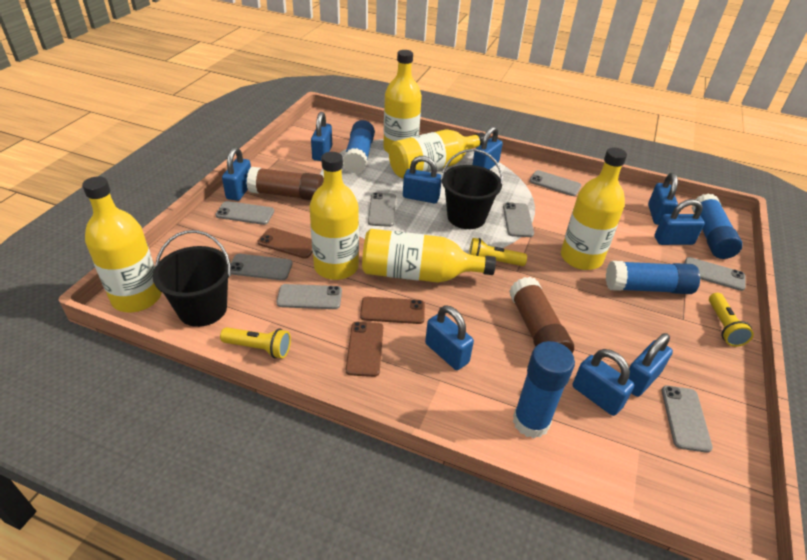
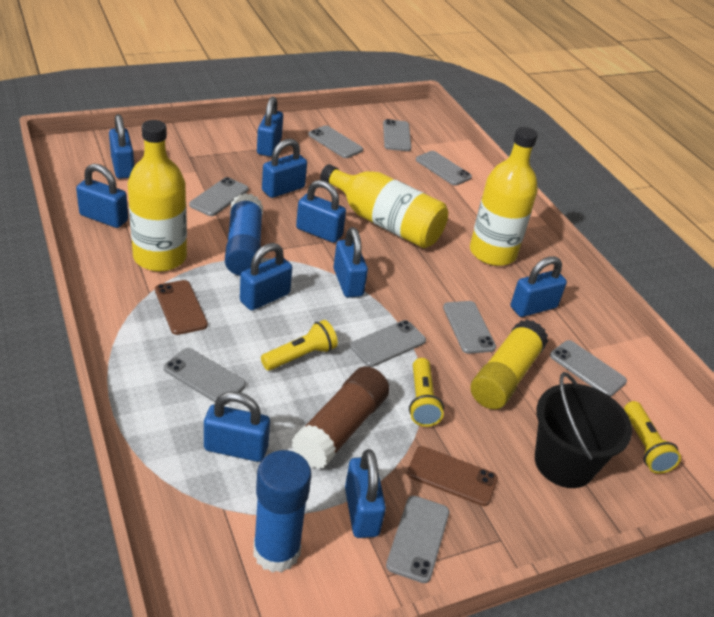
black bucket: 2 -> 1
blue glue stick: 4 -> 2
blue padlock: 9 -> 10
brown glue stick: 2 -> 1
brown phone: 3 -> 2
grey phone: 8 -> 9
yellow bottle: 6 -> 3
yellow glue stick: 0 -> 1

